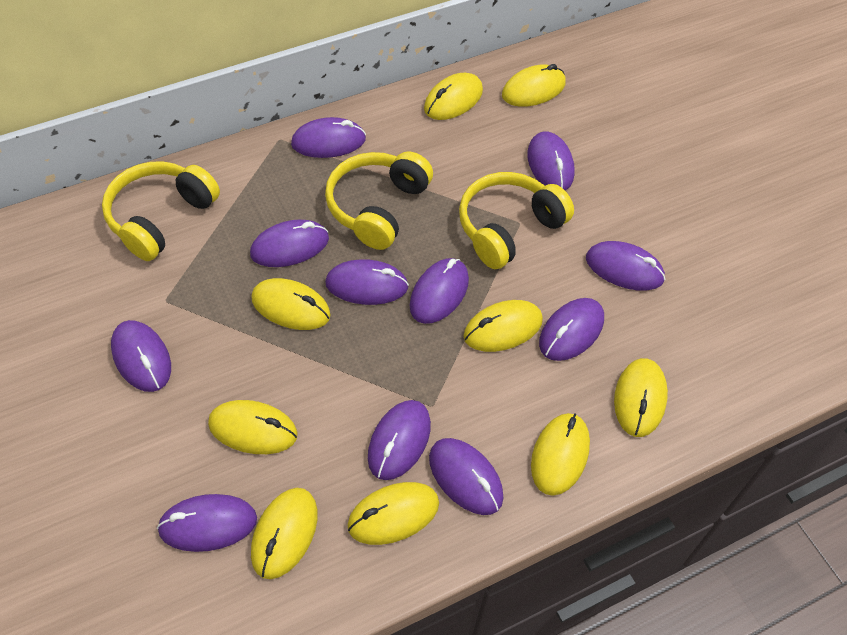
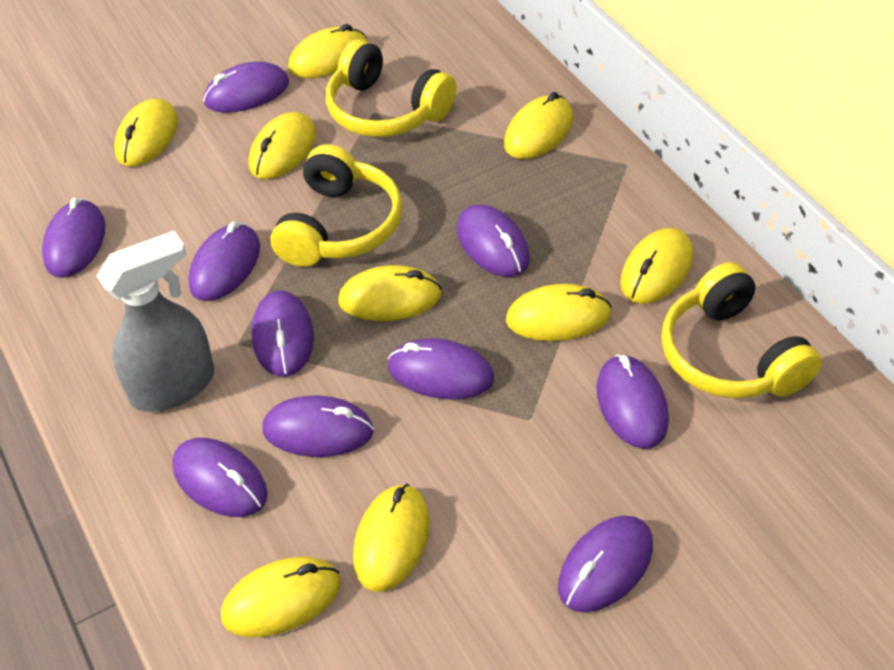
grey spray bottle: 0 -> 1
purple mouse: 11 -> 10

